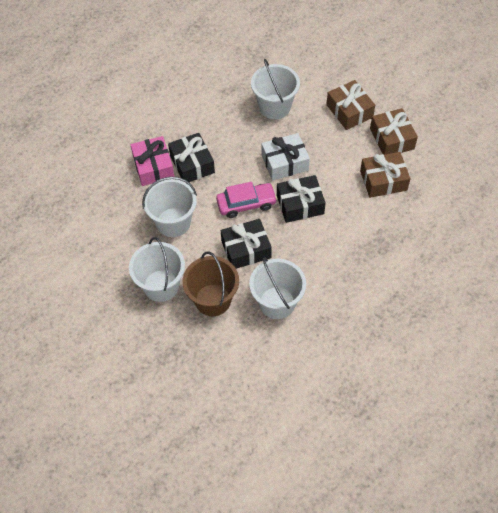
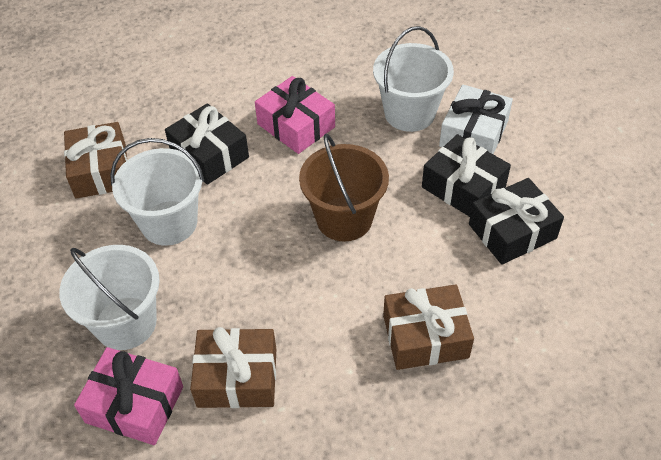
pink car: 1 -> 0
pink gift: 1 -> 2
white bucket: 4 -> 3

